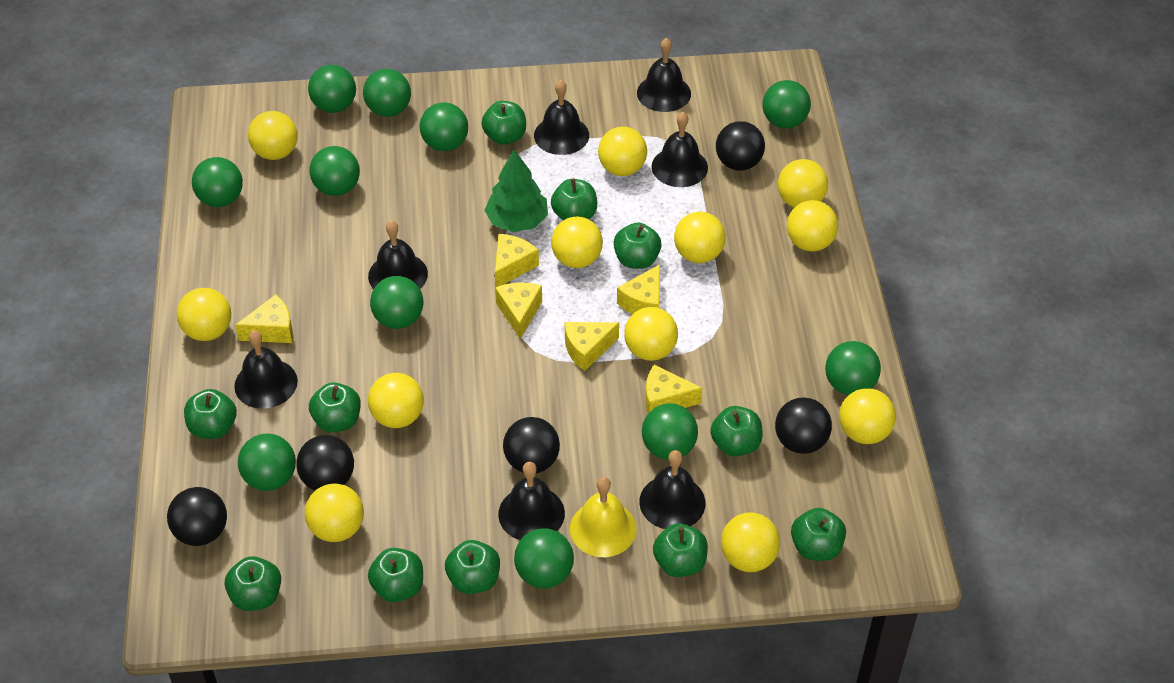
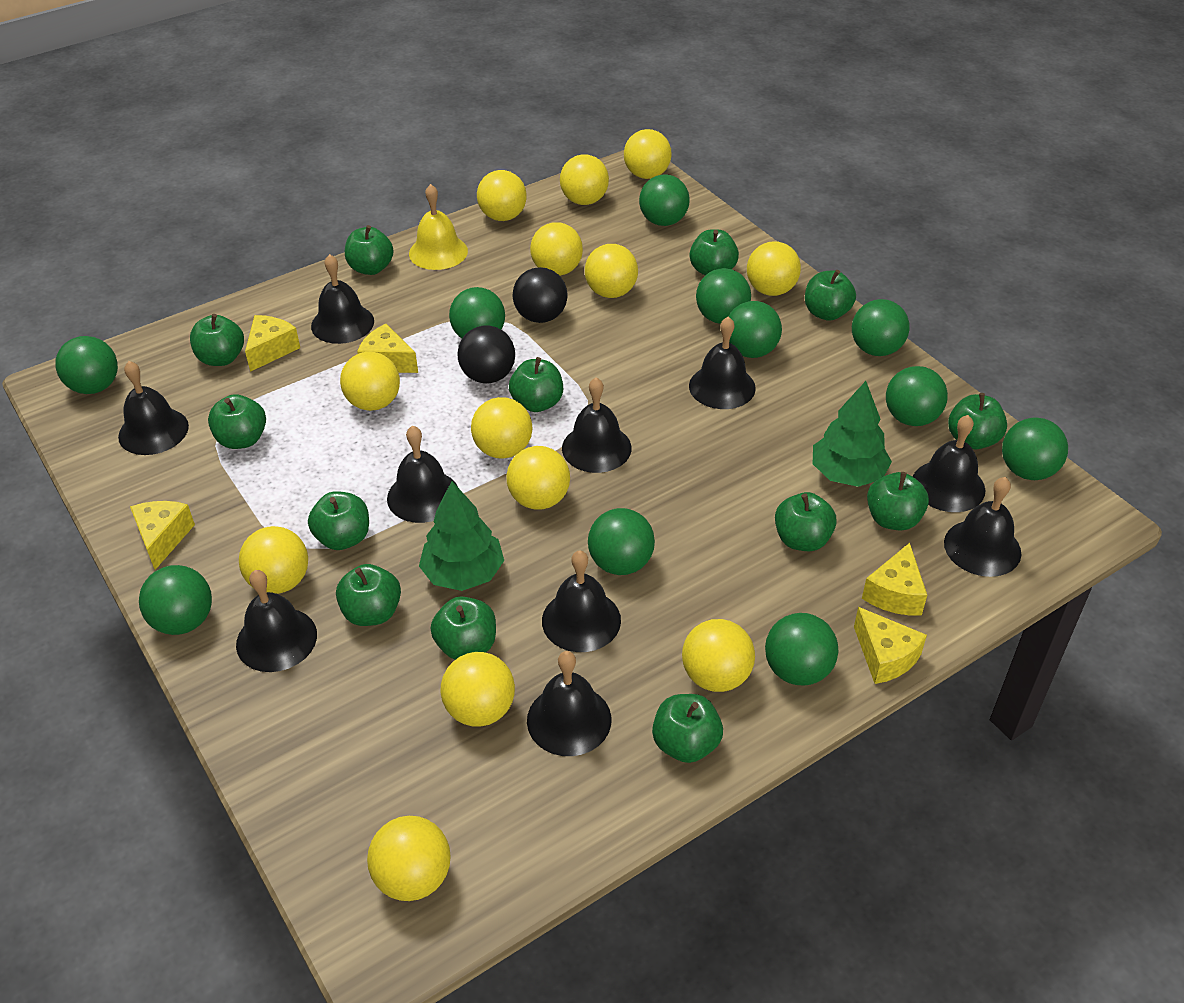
black ball: 5 -> 2
black bell: 7 -> 10
green apple: 11 -> 13
green tree: 1 -> 2
yellow ball: 12 -> 13
yellow cheese: 6 -> 5

